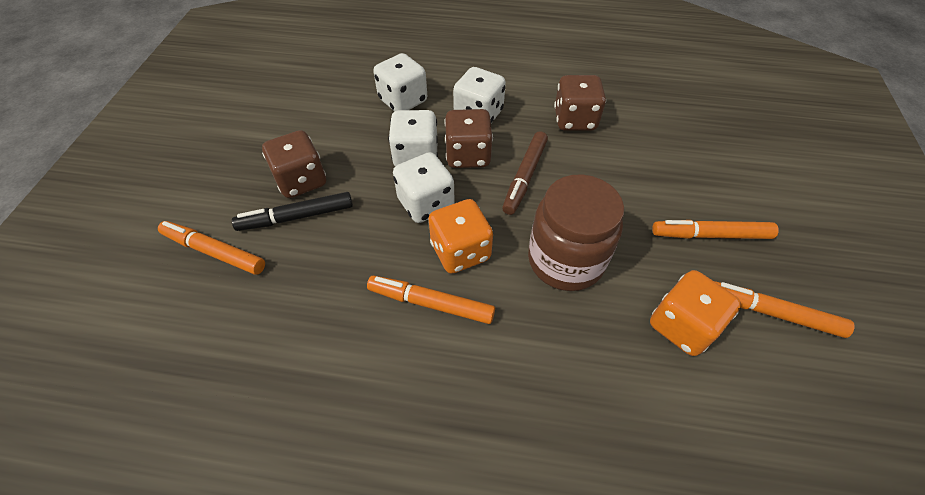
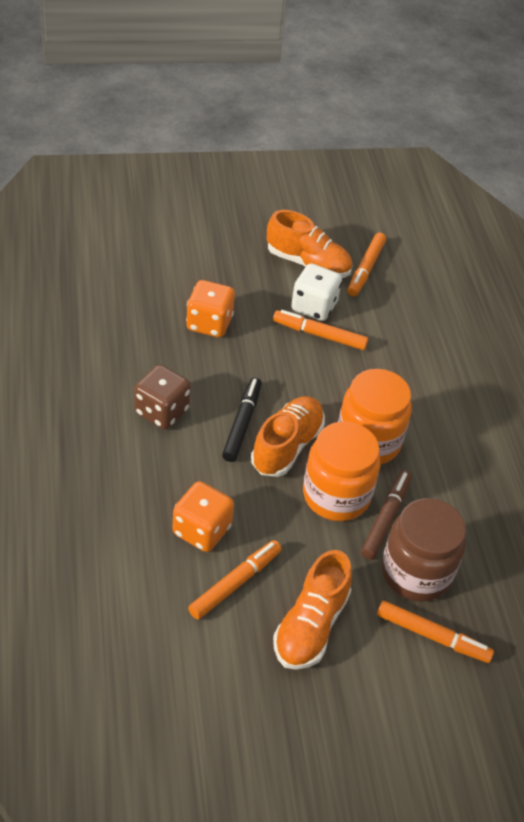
brown dice: 3 -> 1
orange jar: 0 -> 2
orange shoe: 0 -> 3
white dice: 4 -> 1

